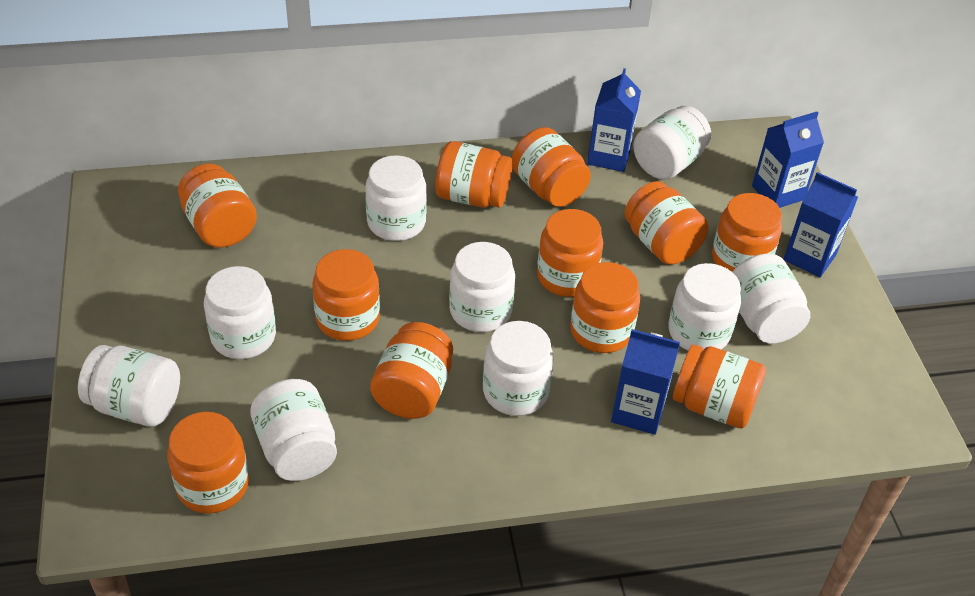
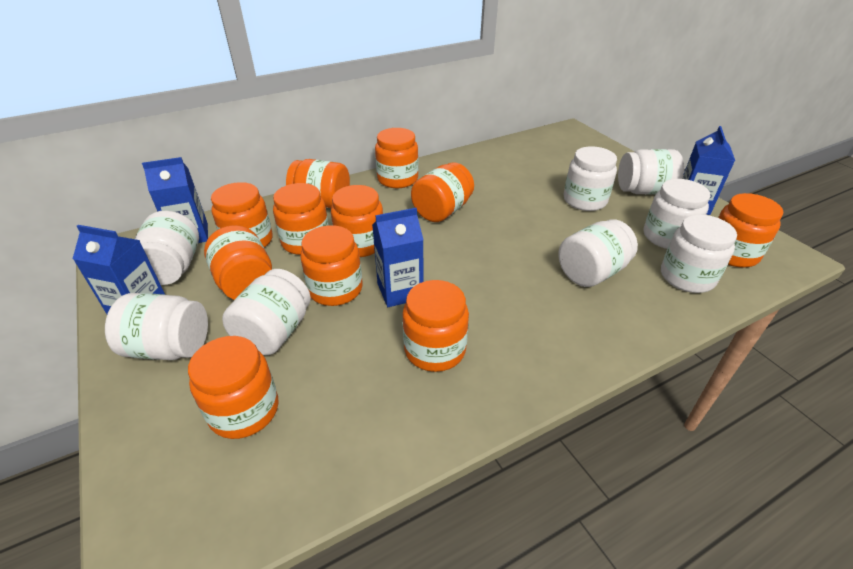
white jar: 9 -> 8

